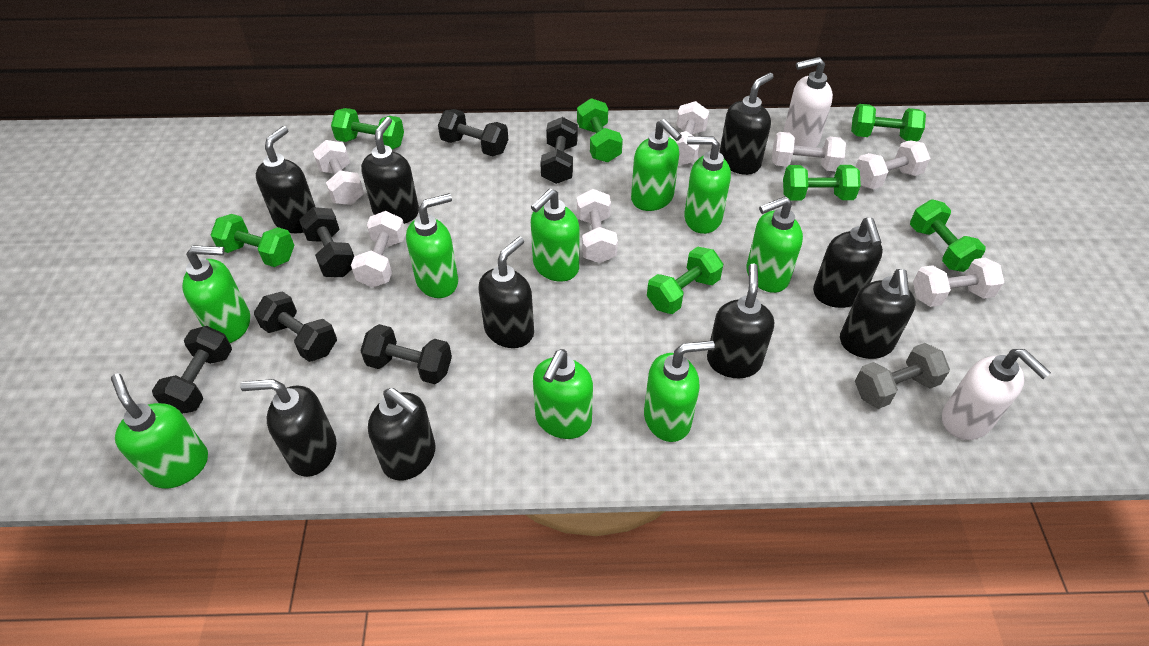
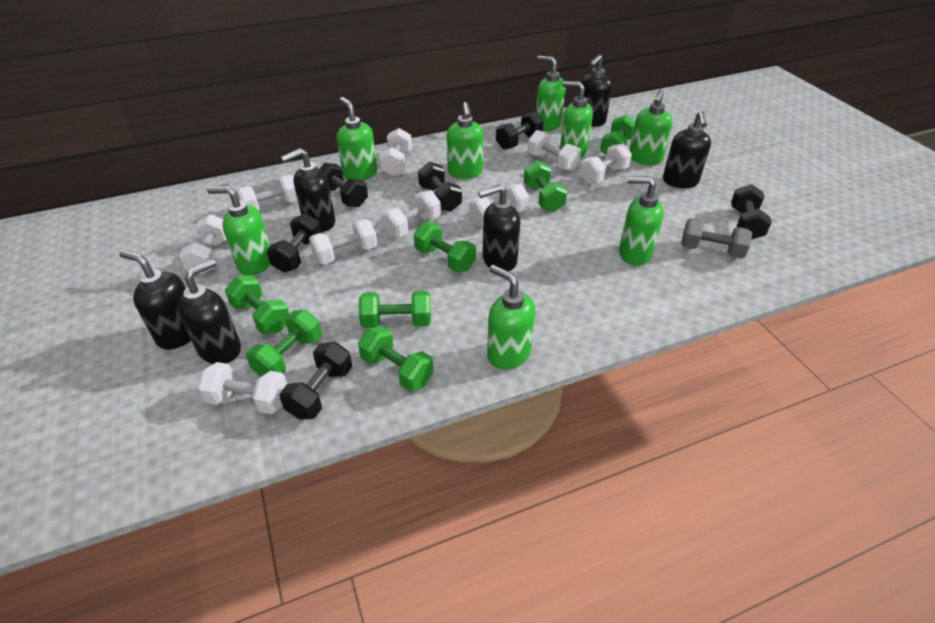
black soap dispenser: 9 -> 6
green soap dispenser: 9 -> 8
white dumbbell: 7 -> 9
white soap dispenser: 2 -> 0

